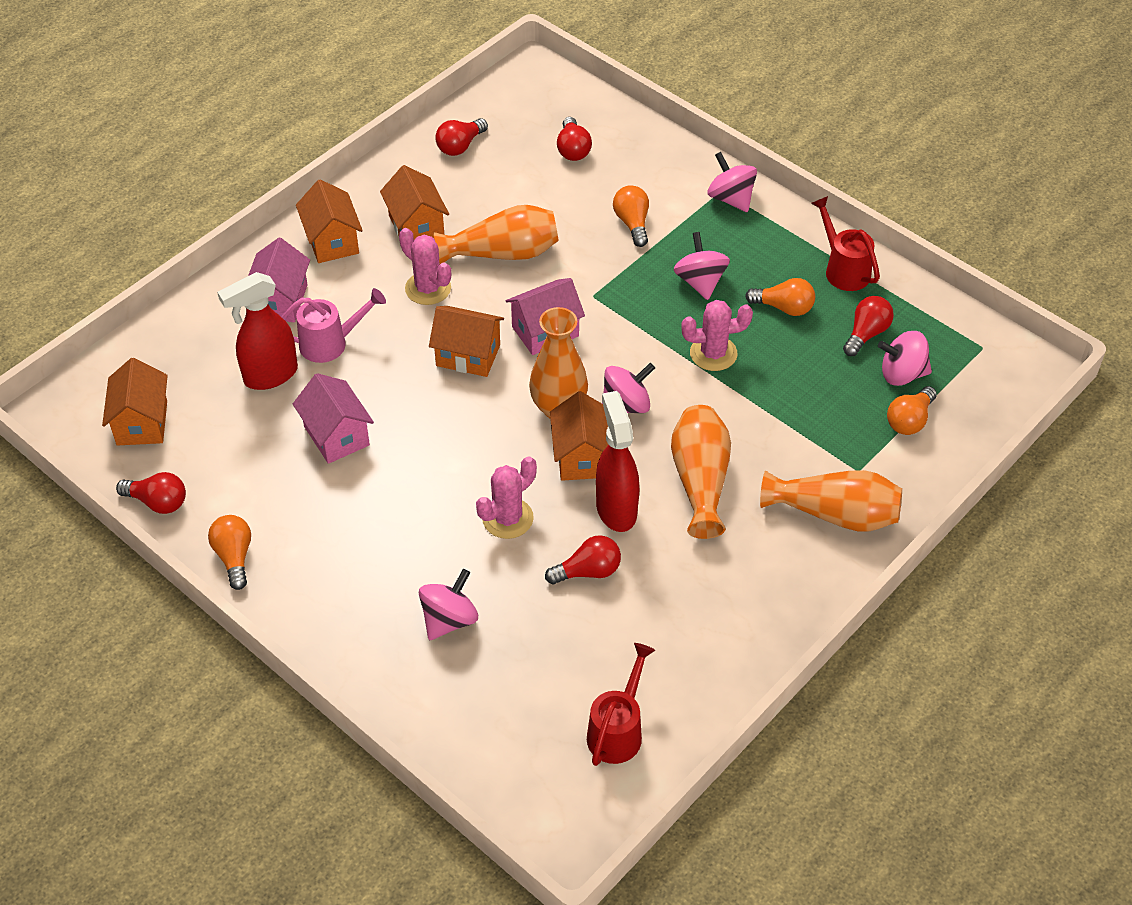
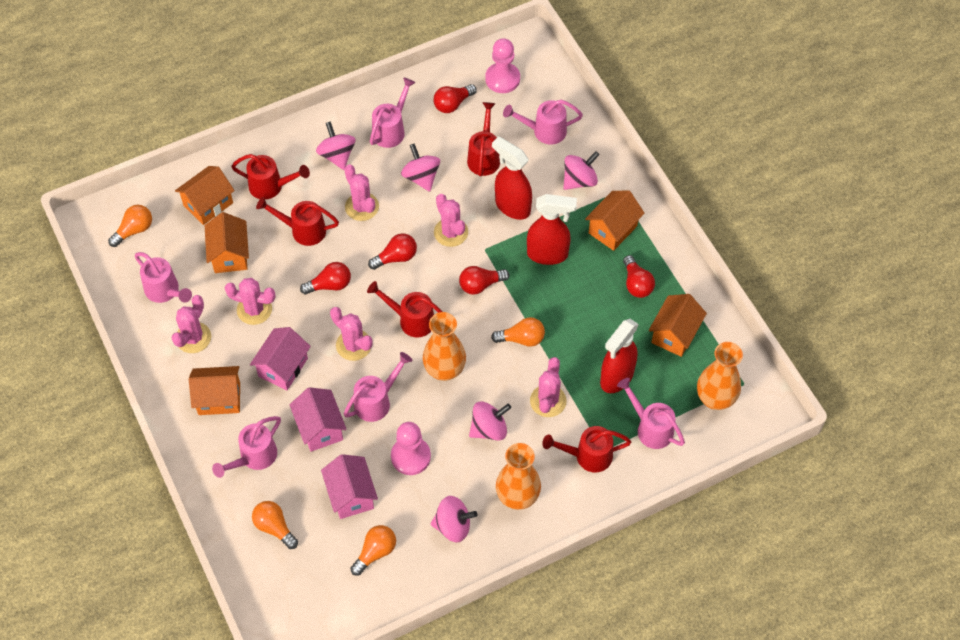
orange vase: 4 -> 3
pink cactus: 3 -> 6
pink pawn: 0 -> 2
pink watering can: 1 -> 6
red spray bottle: 2 -> 3
red watering can: 2 -> 5

